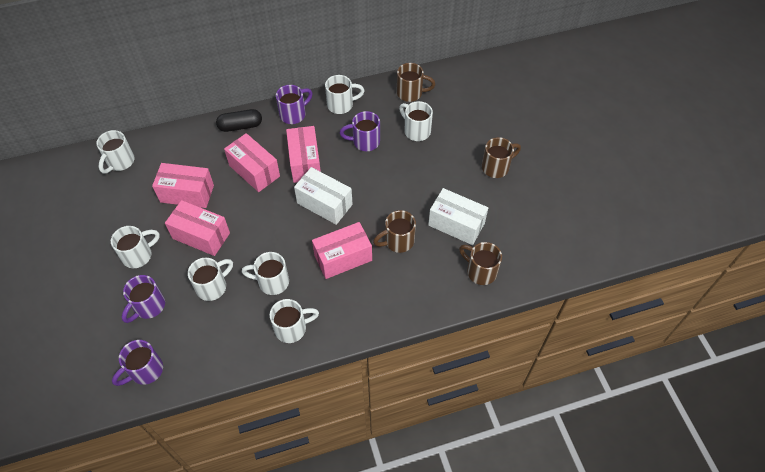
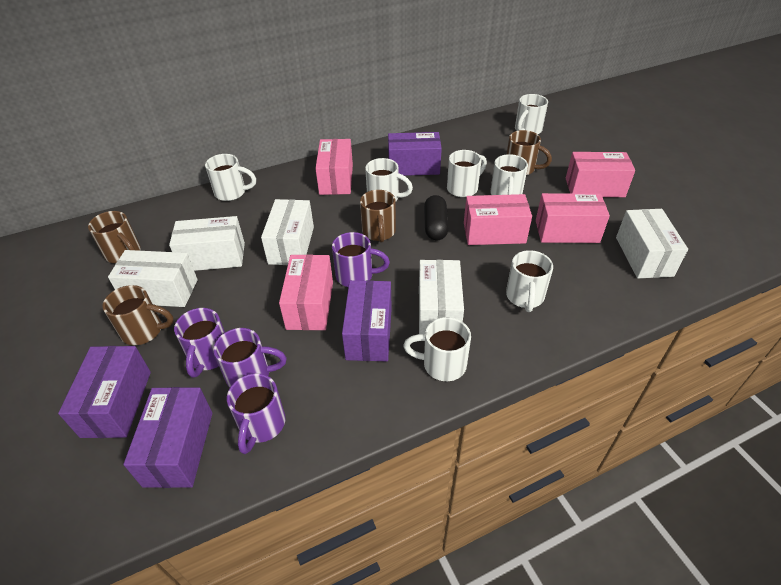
purple box: 0 -> 4
white box: 2 -> 5

